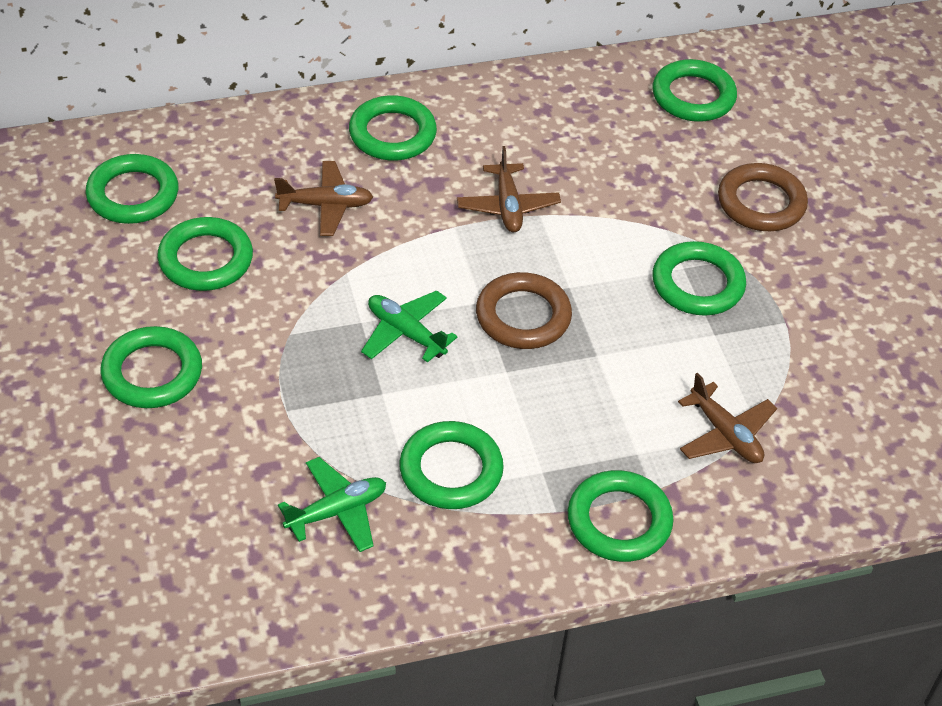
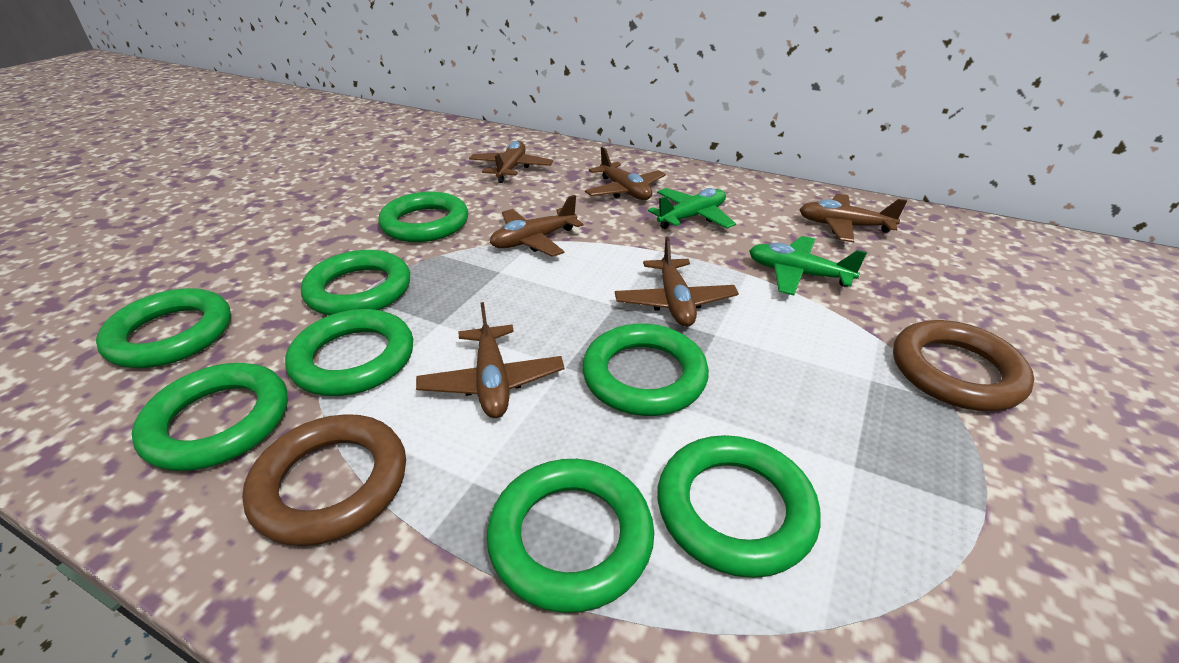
brown plane: 3 -> 6

